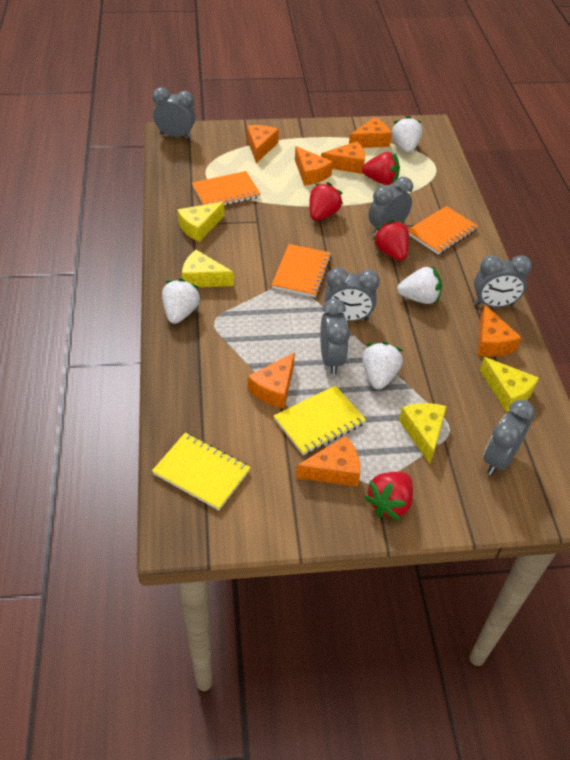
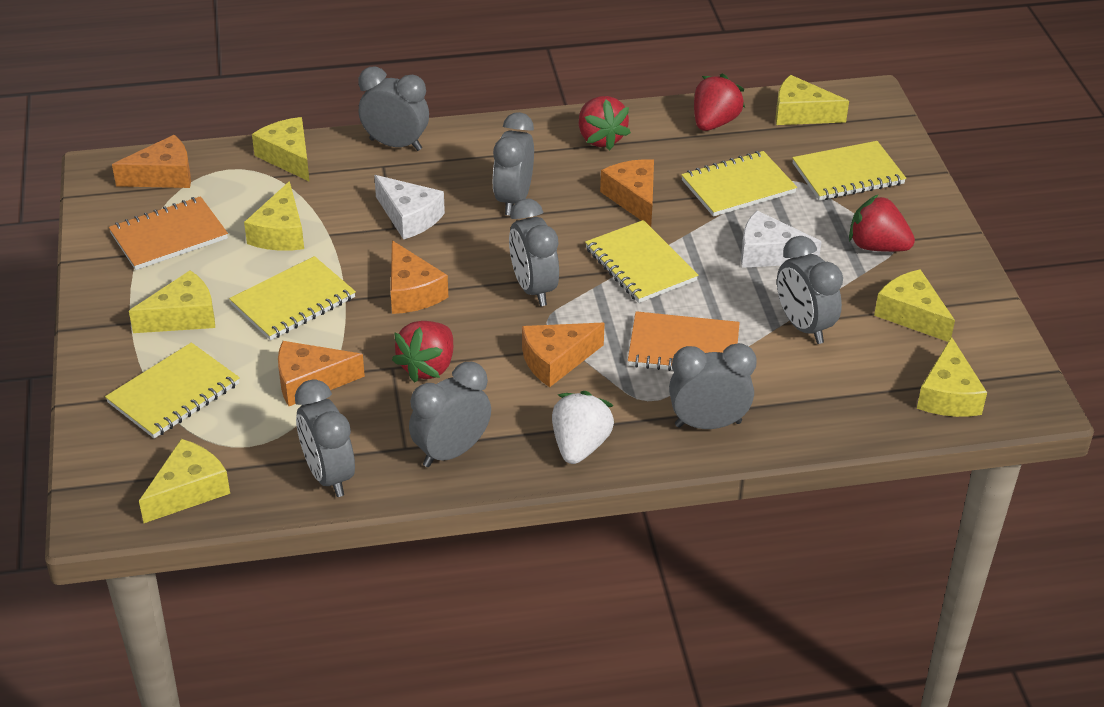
grey clock: 6 -> 7
orange cheese: 7 -> 5
orange notebook: 3 -> 2
white cheese: 0 -> 2
white strawberry: 4 -> 1
yellow cheese: 4 -> 7
yellow notebook: 2 -> 5

